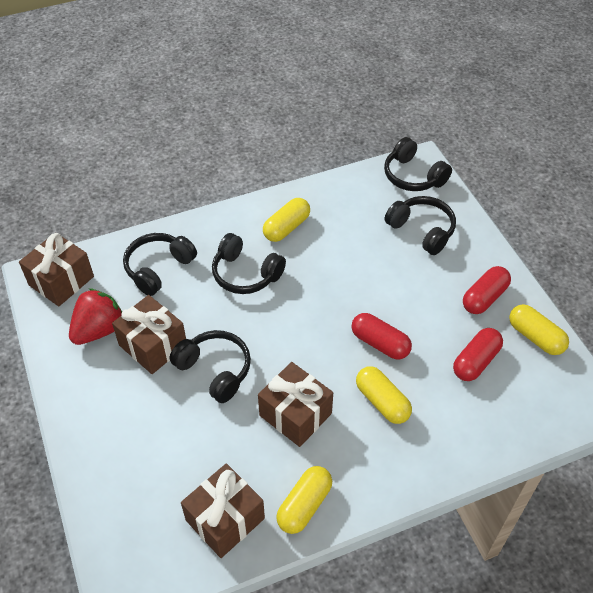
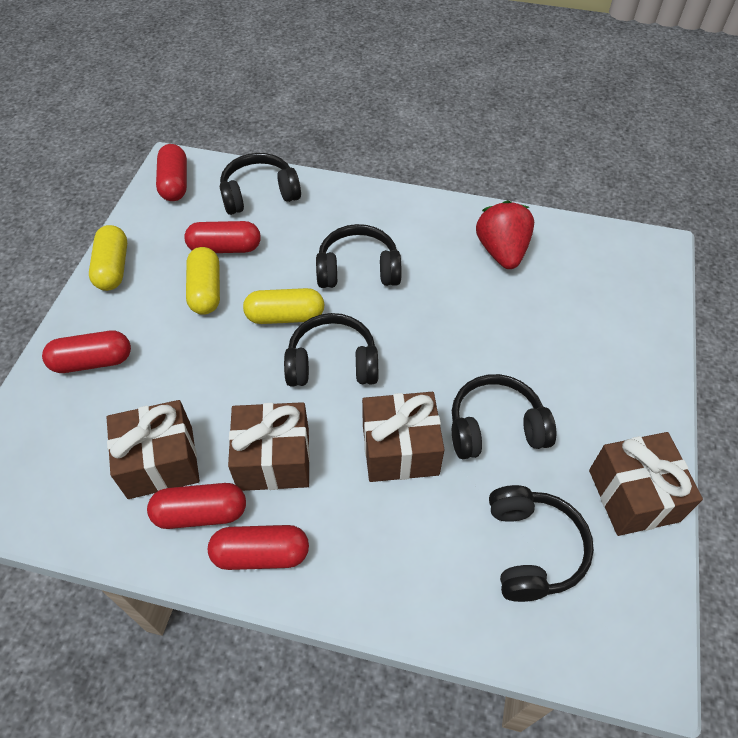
red capsule: 3 -> 5
yellow capsule: 4 -> 3

